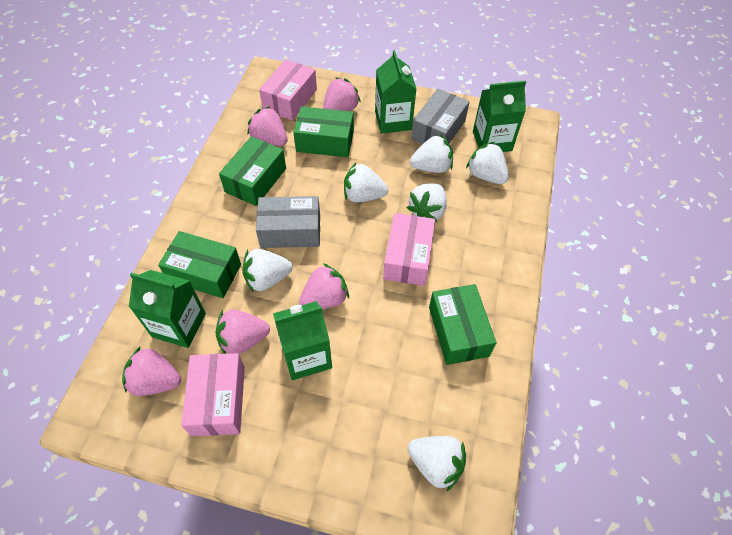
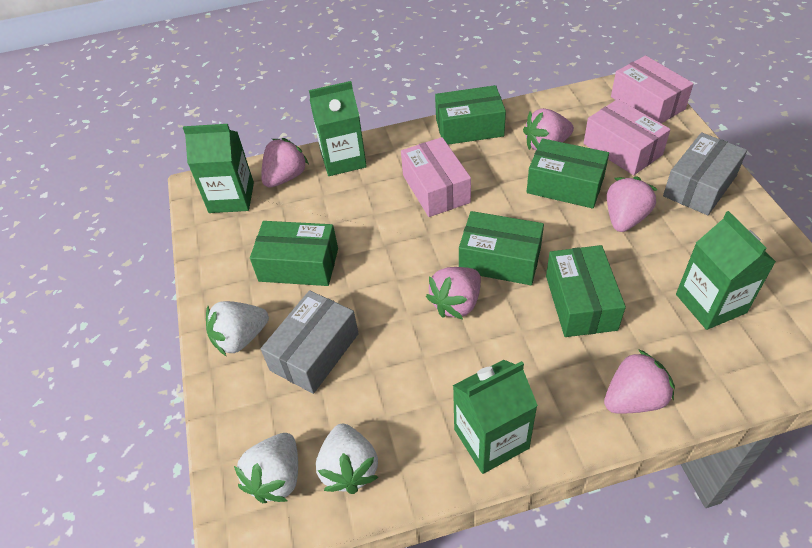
green box: 4 -> 5
white strawberry: 6 -> 3

